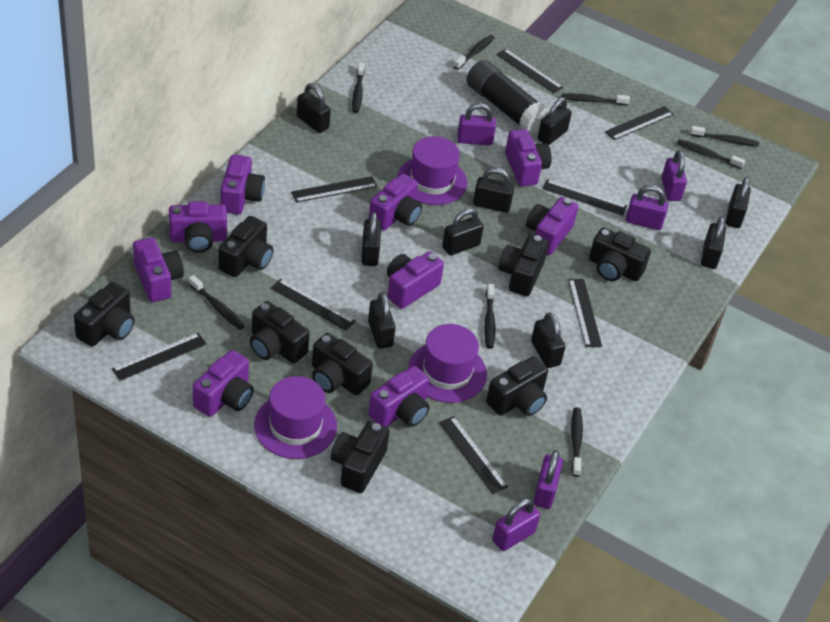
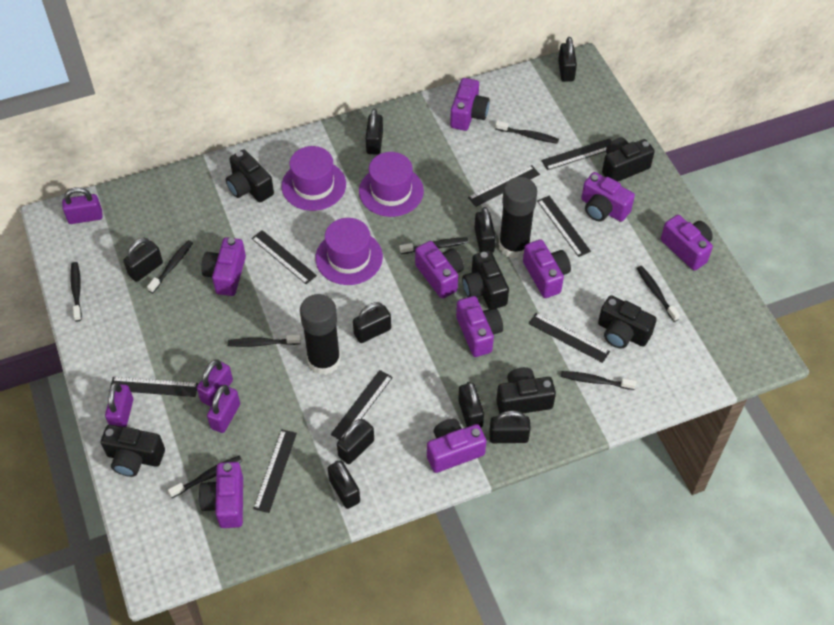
black camera: 8 -> 6
black glue stick: 1 -> 2
purple padlock: 5 -> 4

